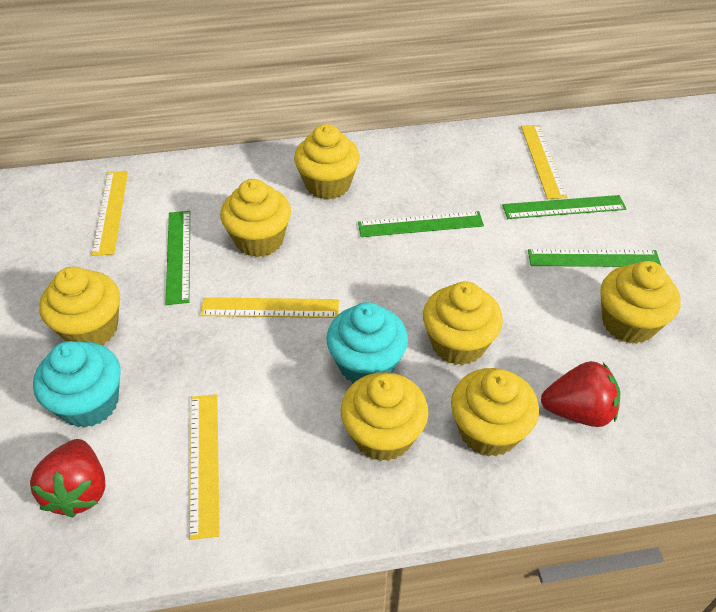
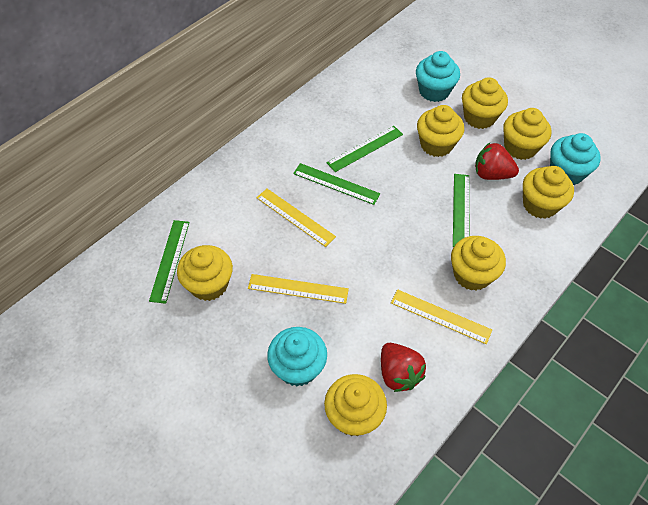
turquoise cupcake: 2 -> 3
yellow ruler: 4 -> 3

